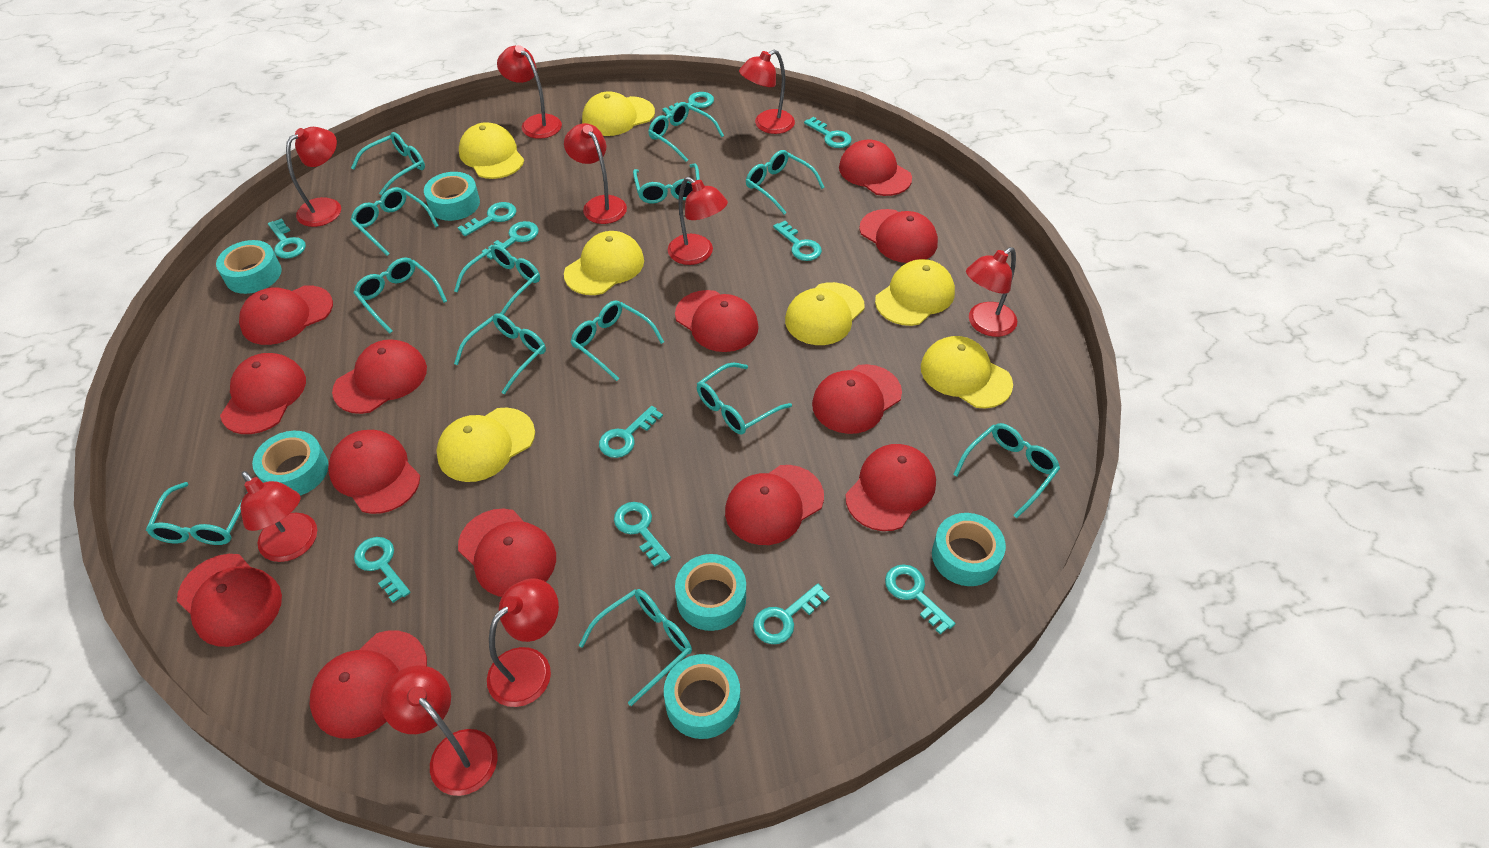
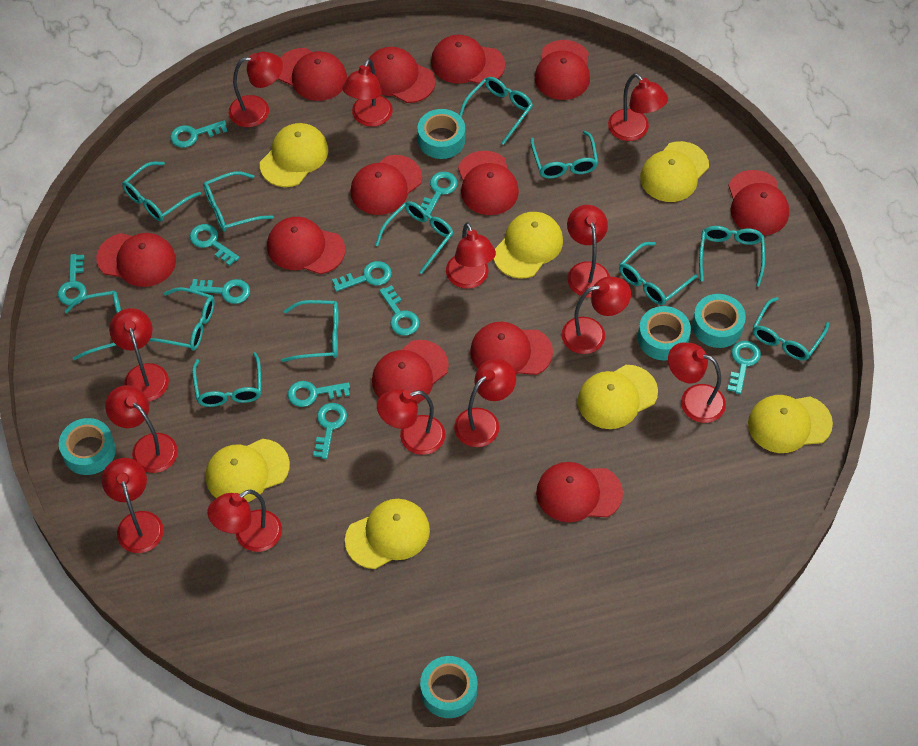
red cap: 13 -> 12
red lamp: 9 -> 13
turquoise glasses: 13 -> 12
turquoise key: 11 -> 10
turquoise tape: 6 -> 5

